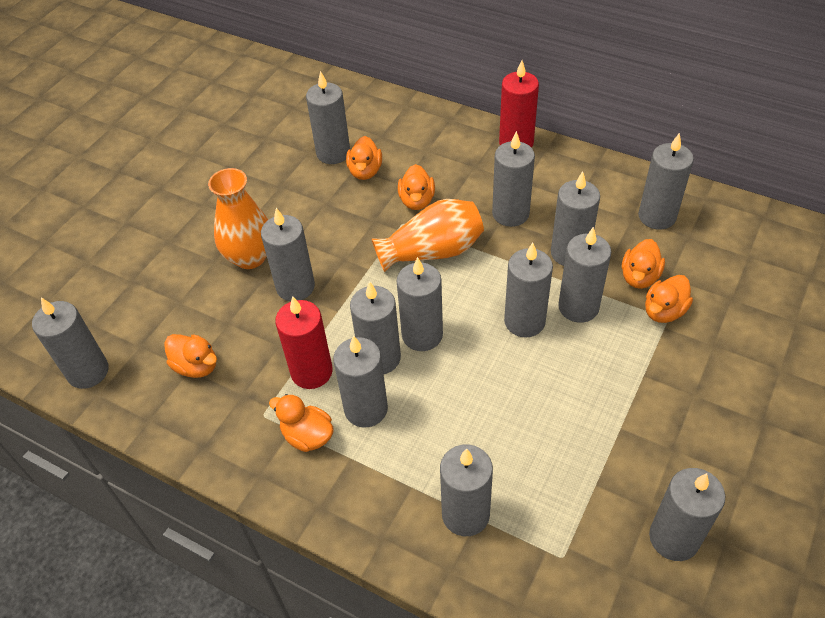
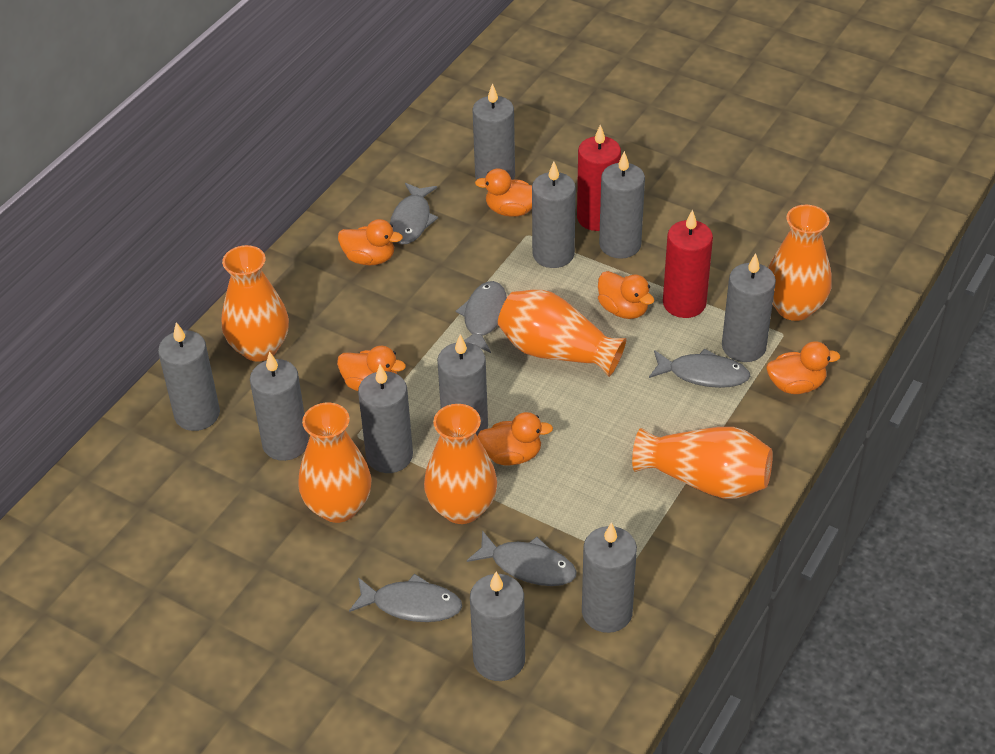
grey candle: 13 -> 10
grey fish: 0 -> 5
orange vase: 2 -> 6

